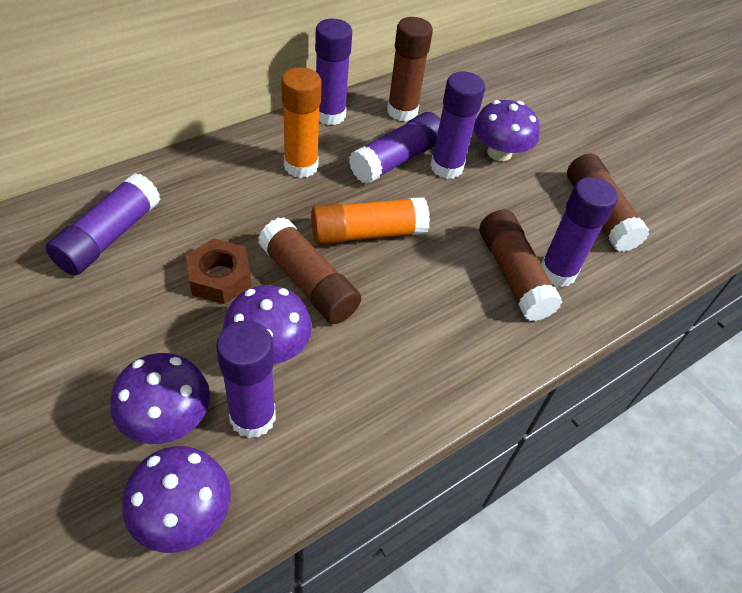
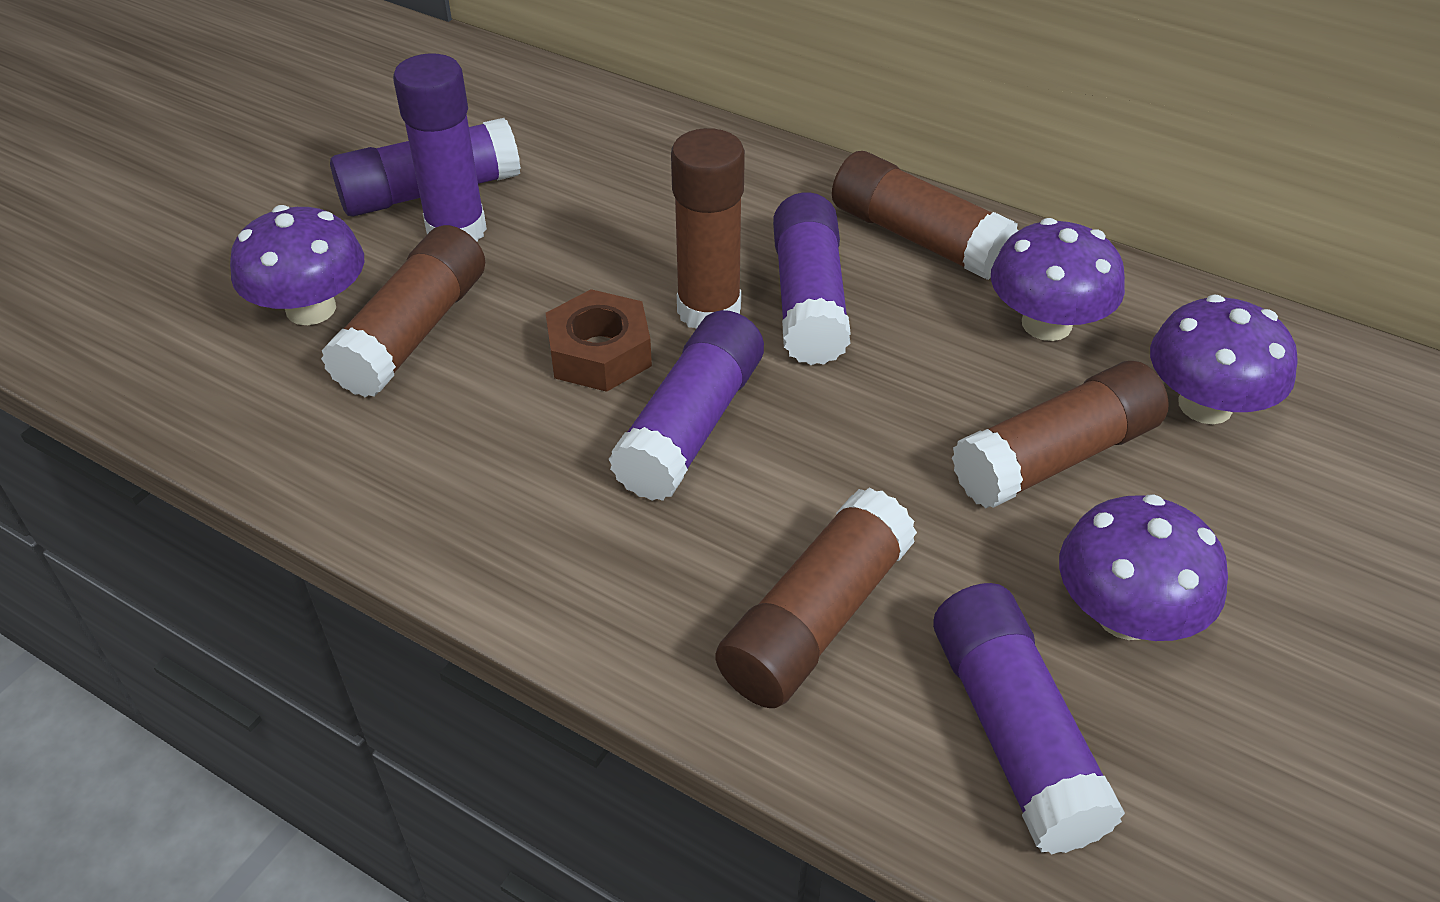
brown glue stick: 4 -> 5
orange glue stick: 2 -> 0
purple glue stick: 6 -> 5

